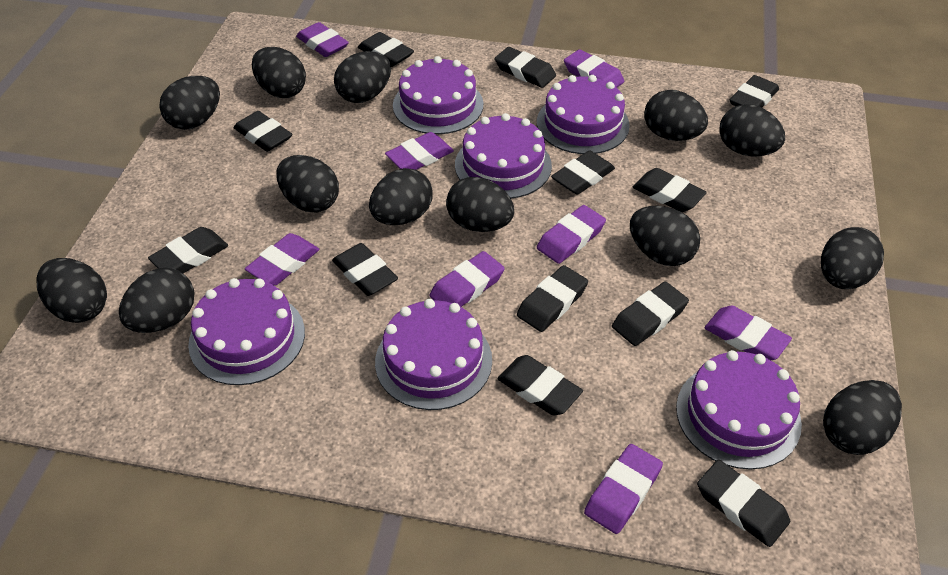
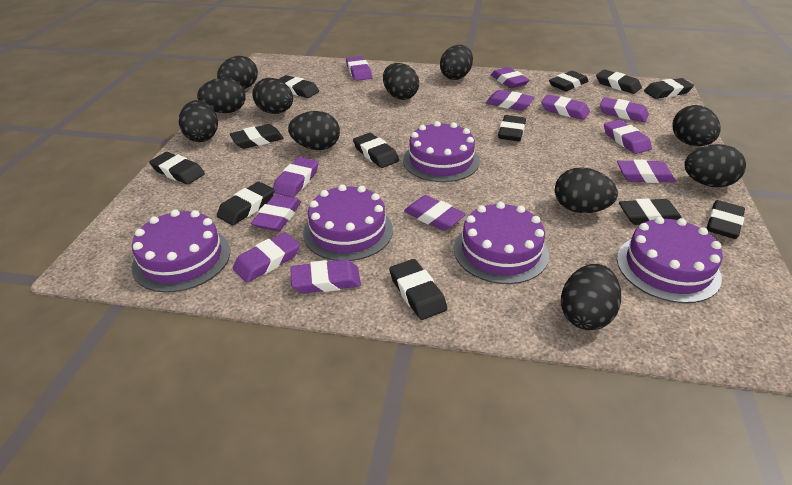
black egg: 13 -> 11
purple cake: 6 -> 5
purple eraser: 8 -> 12

